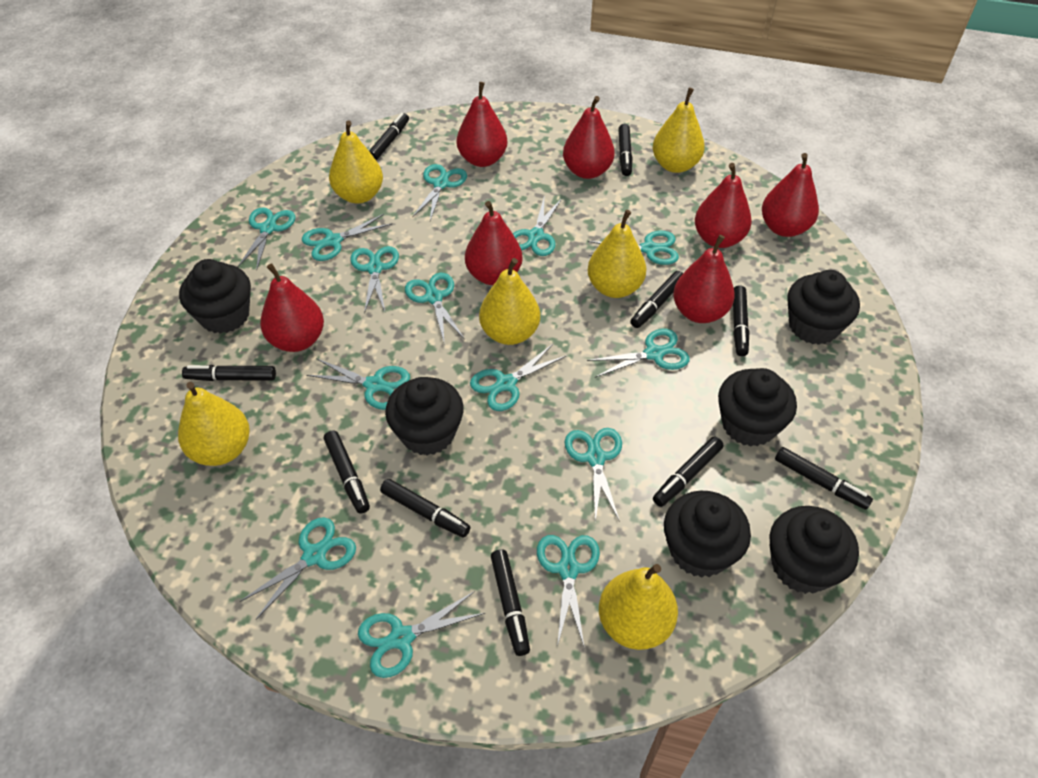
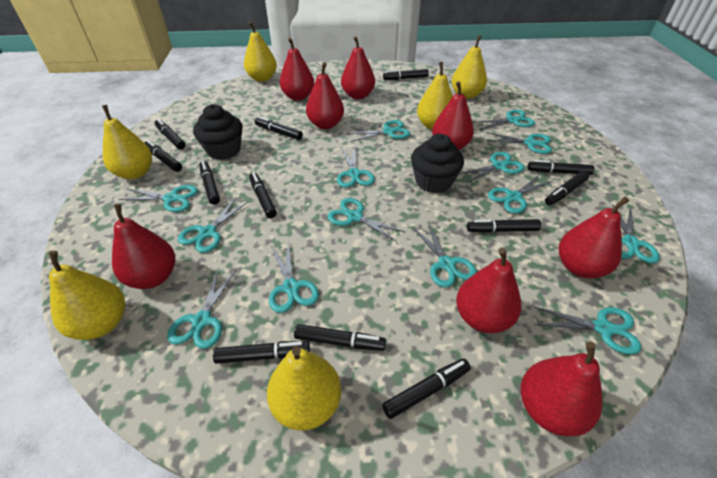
black cupcake: 6 -> 2
black marker: 10 -> 12
red pear: 7 -> 8

